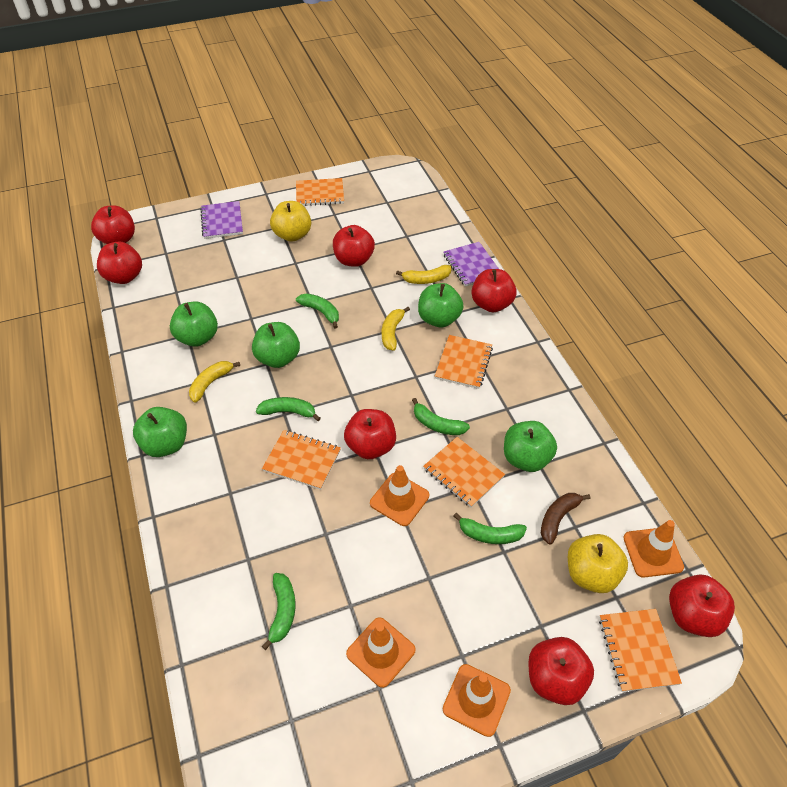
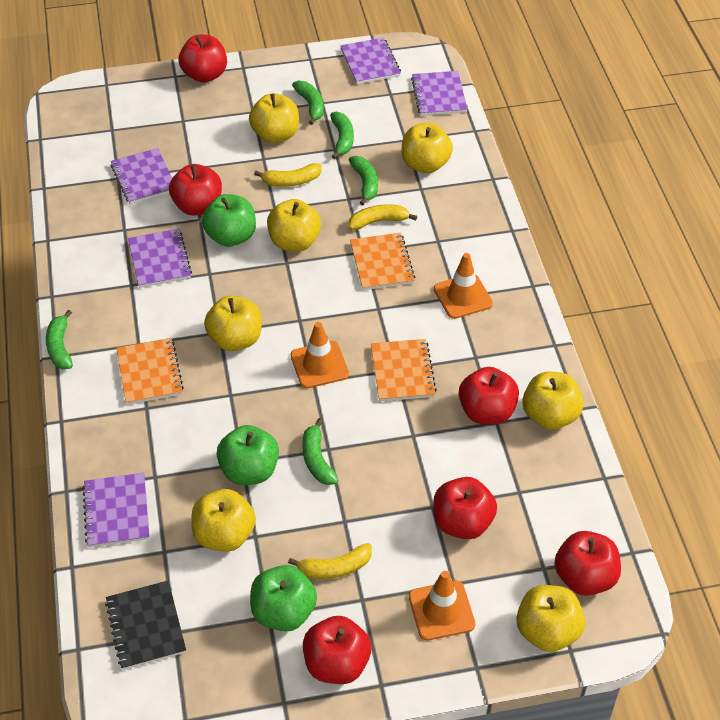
black notebook: 0 -> 1
brown banana: 1 -> 0
green apple: 5 -> 3
orange notebook: 5 -> 3
orange traffic cone: 4 -> 3
purple notebook: 2 -> 5
red apple: 7 -> 6
yellow apple: 2 -> 7

